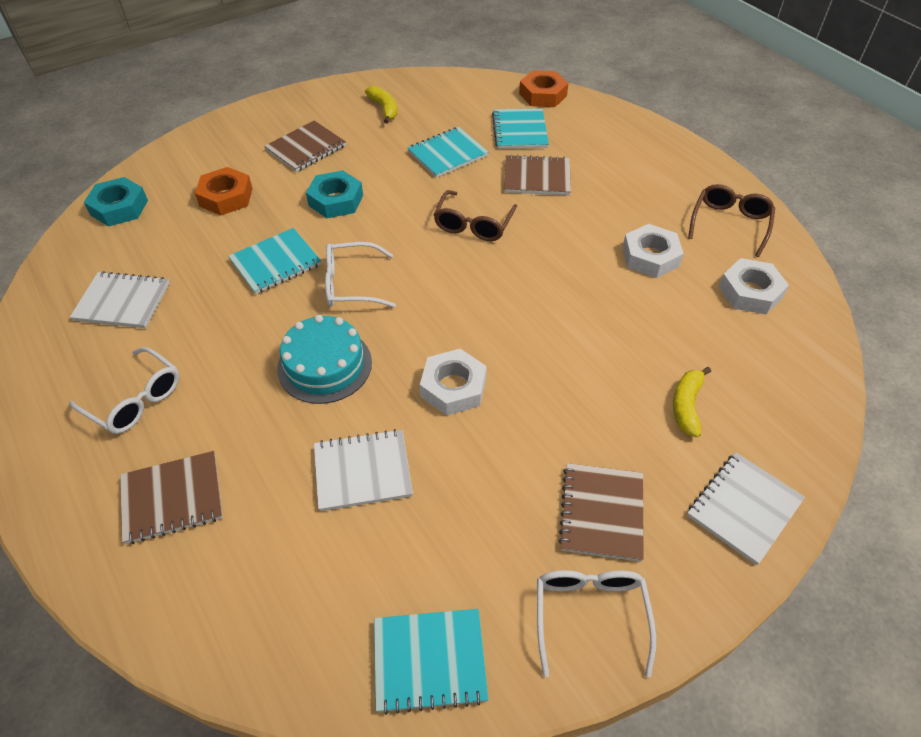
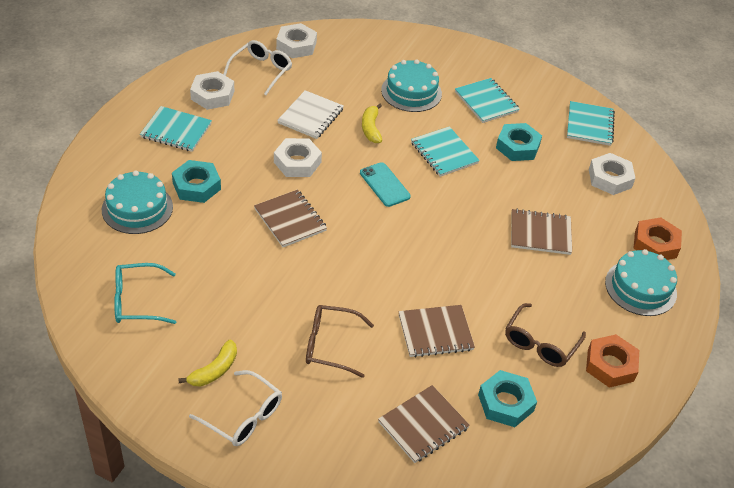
turquoise cake: 1 -> 3
turquoise glasses: 0 -> 1
turquoise nut: 2 -> 3
turquoise phone: 0 -> 1
white glasses: 3 -> 2
white notebook: 3 -> 1
white nut: 3 -> 4

